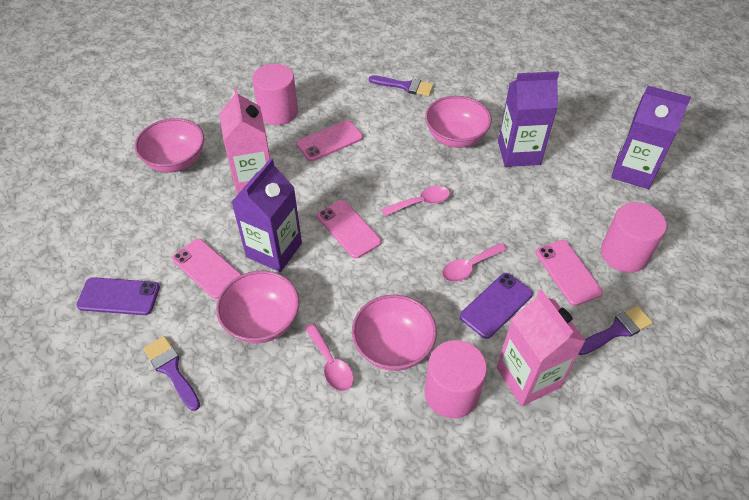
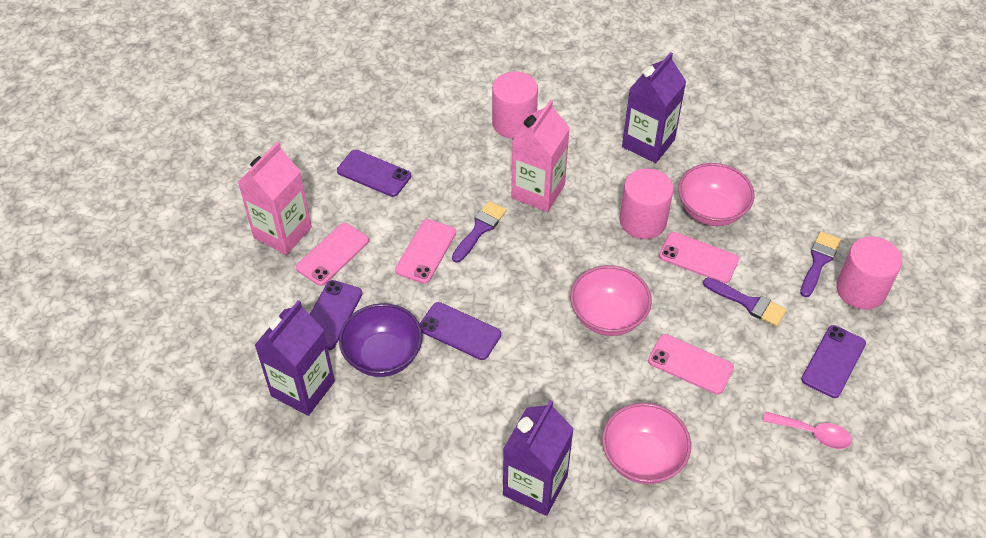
pink bowl: 4 -> 3
pink spoon: 3 -> 1
purple bowl: 0 -> 1
purple phone: 2 -> 4

